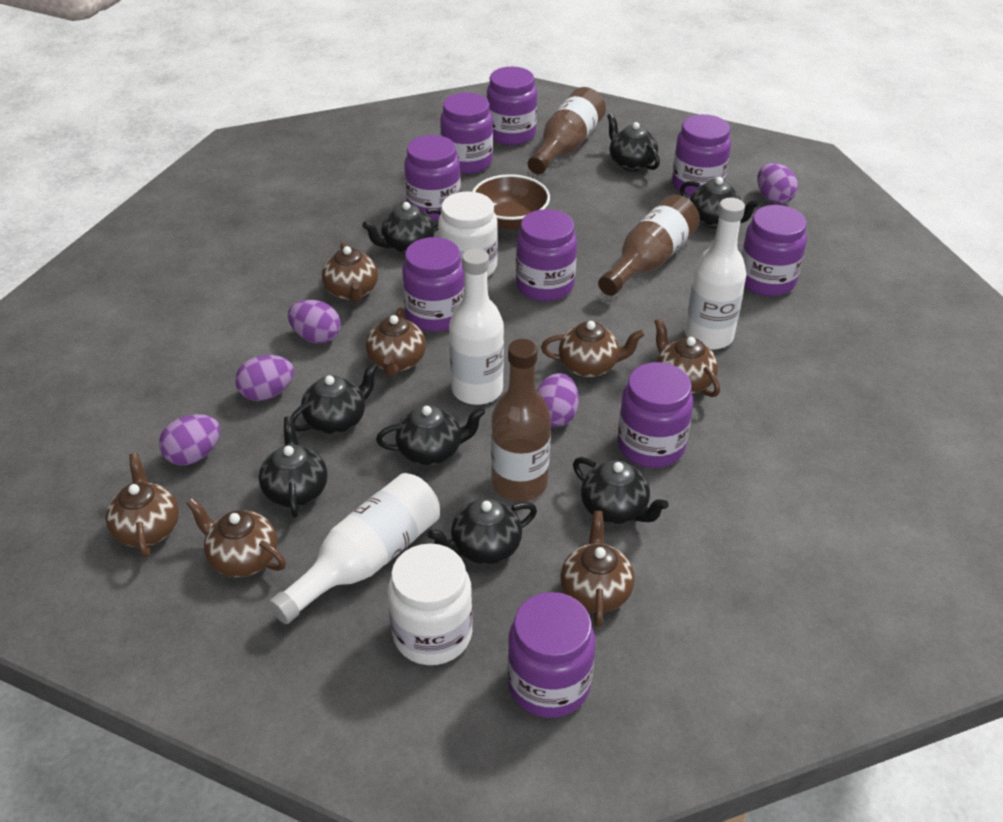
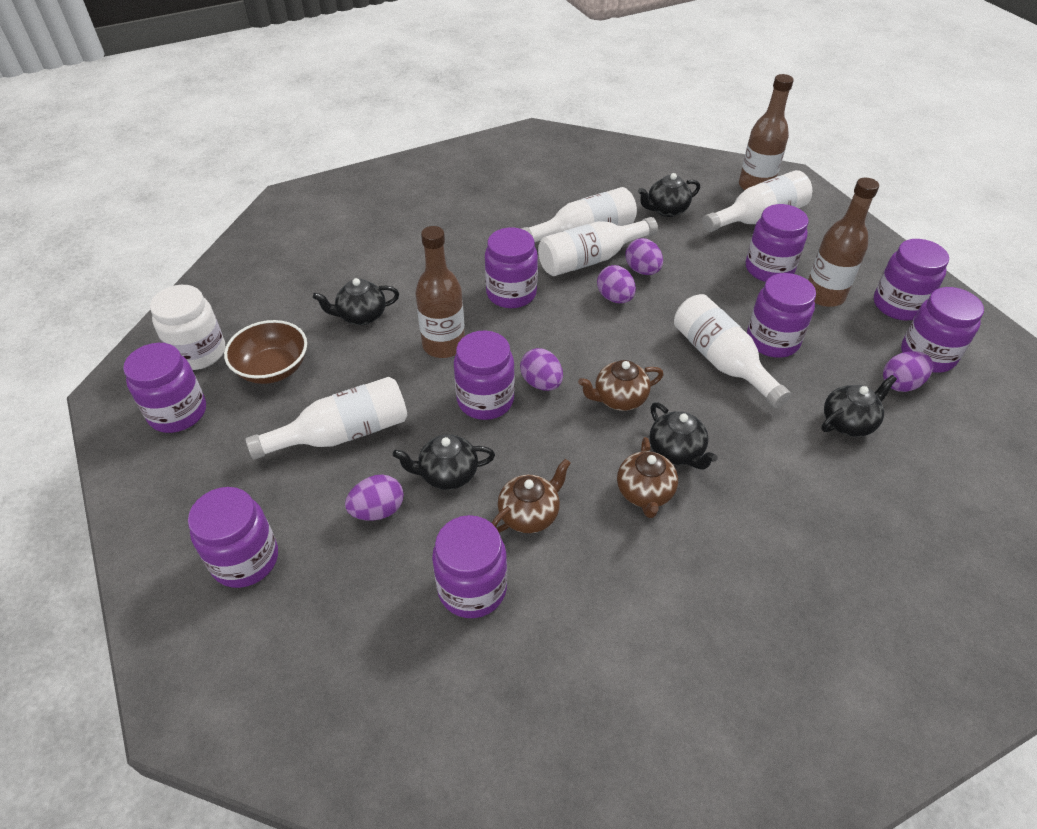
black teapot: 8 -> 5
brown teapot: 7 -> 3
white bottle: 3 -> 5
white jar: 2 -> 1

